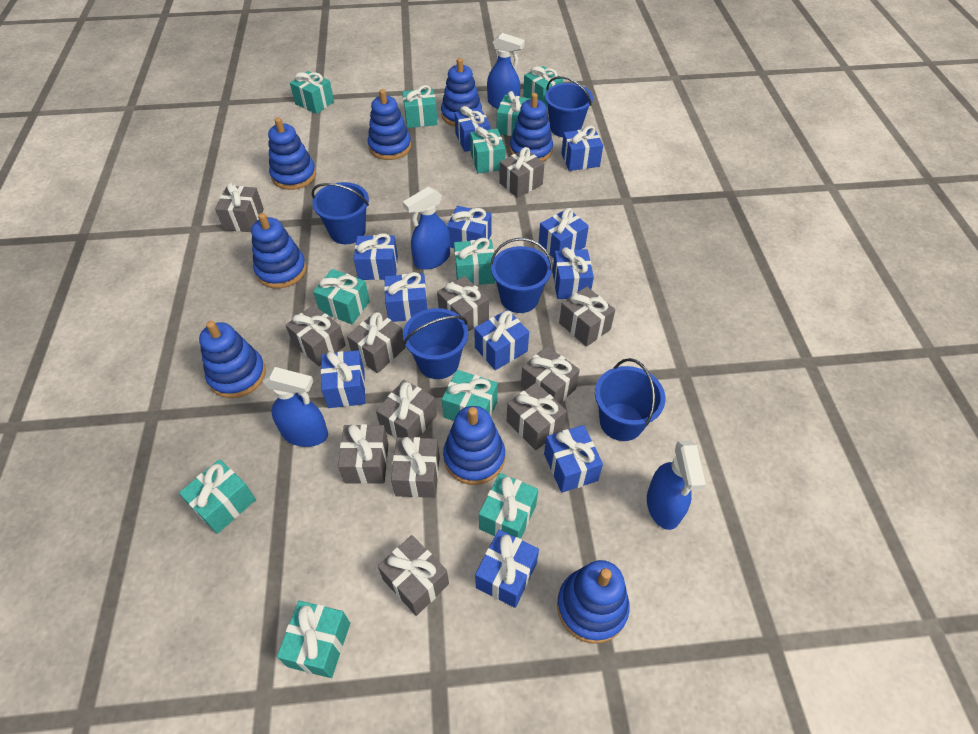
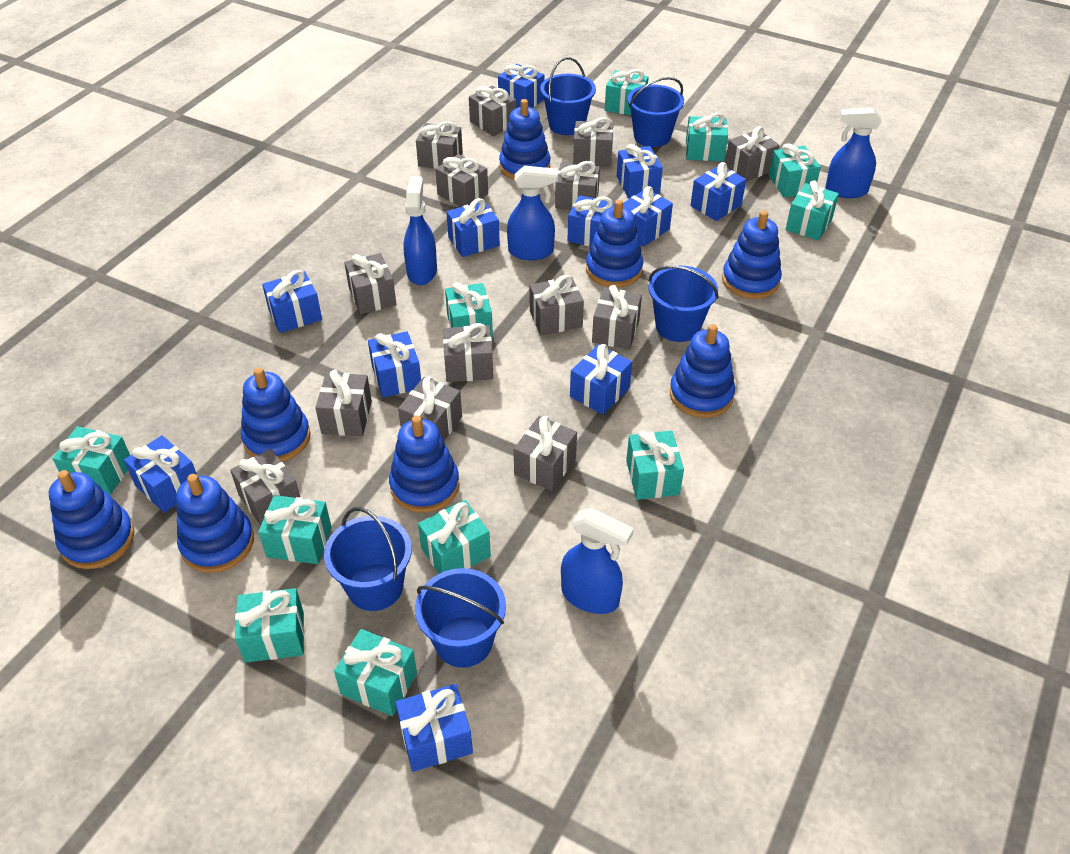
grey gift: 12 -> 14

